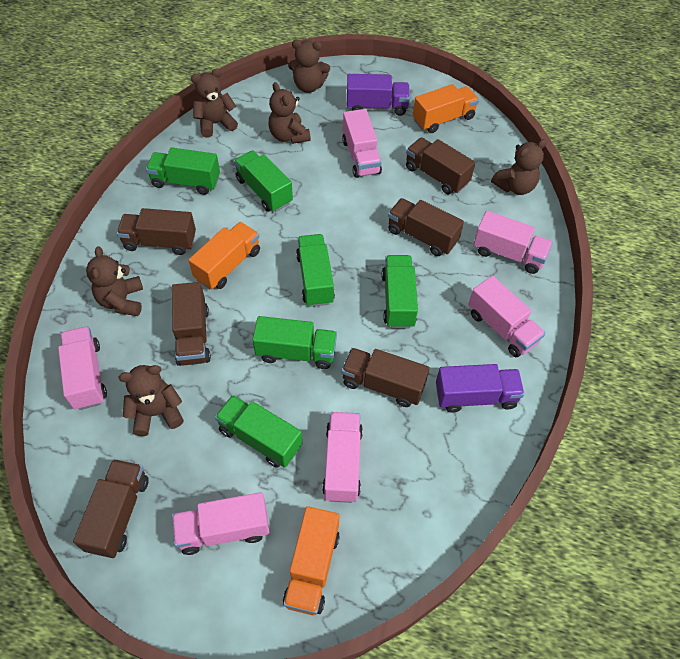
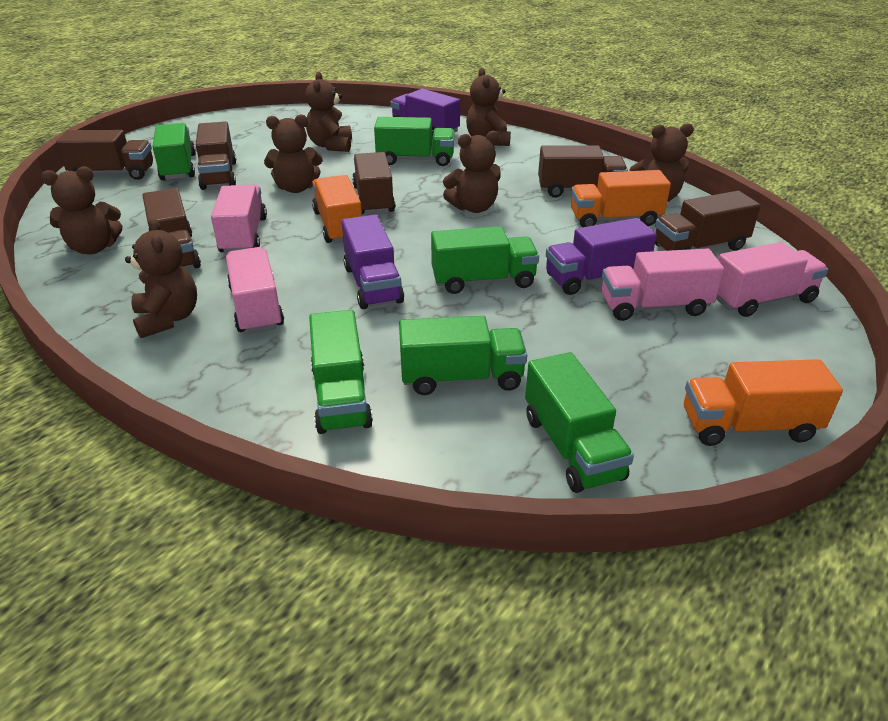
brown teddy bear: 6 -> 7
pink truck: 6 -> 4
purple truck: 2 -> 3

